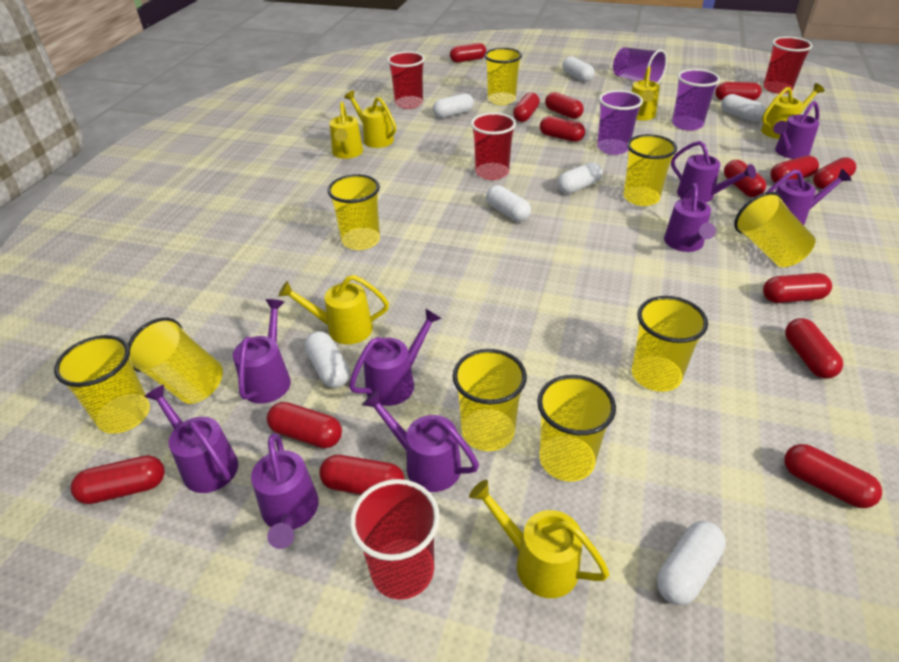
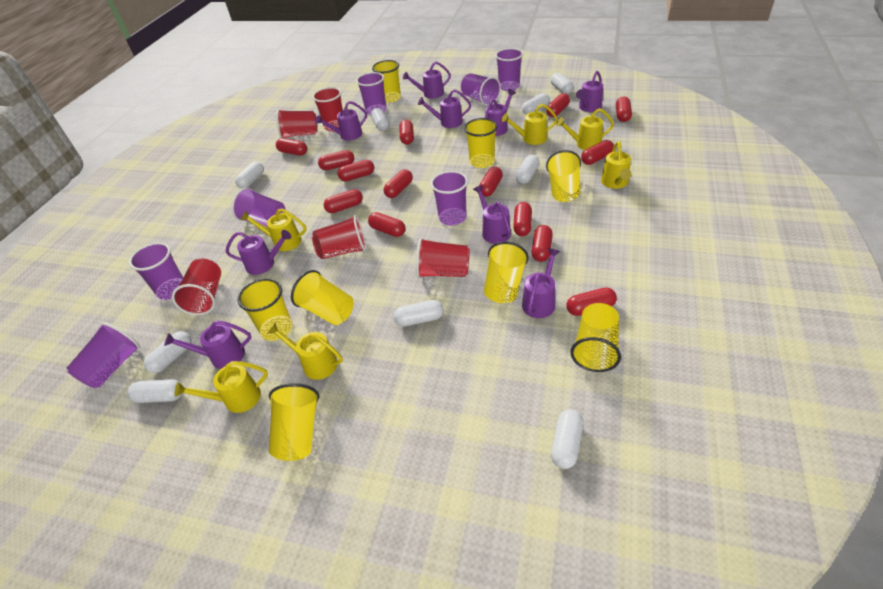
purple cup: 3 -> 7
red cup: 4 -> 5
white capsule: 7 -> 9
yellow cup: 9 -> 8

